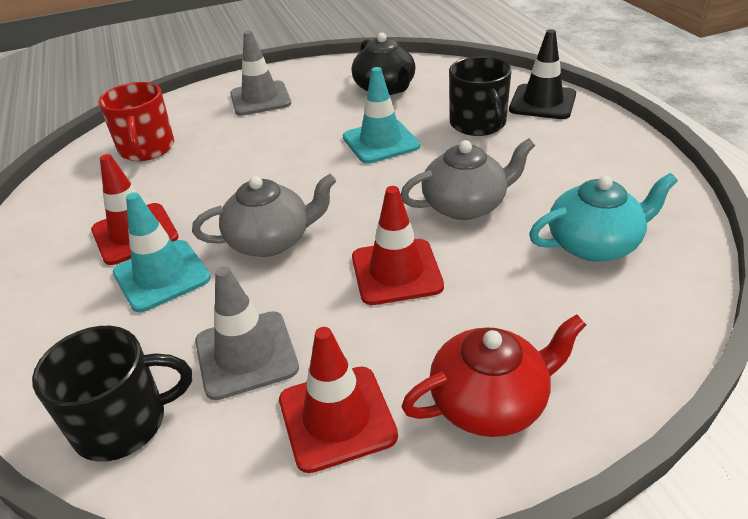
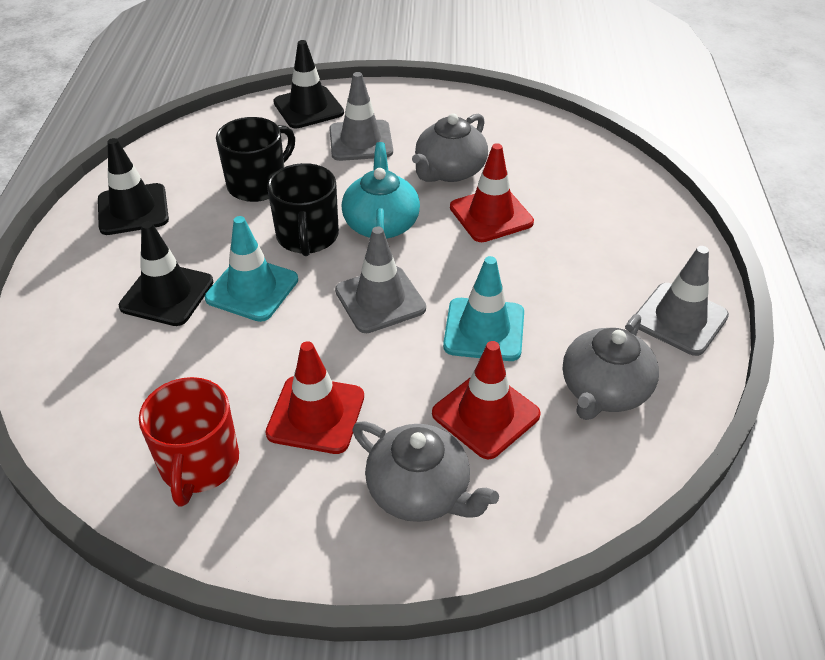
black teapot: 1 -> 0
black traffic cone: 1 -> 3
grey teapot: 2 -> 3
grey traffic cone: 2 -> 3
red teapot: 1 -> 0

